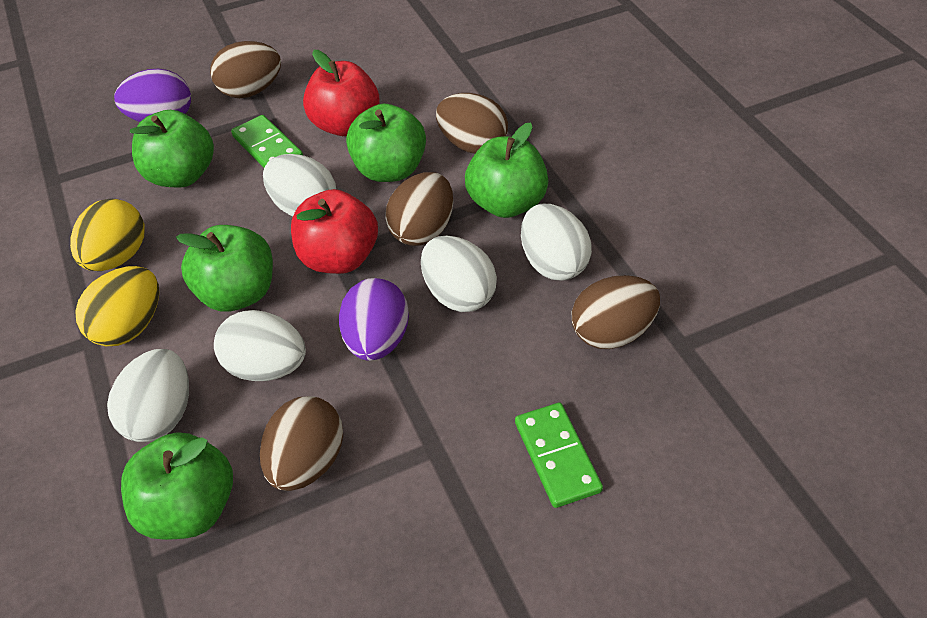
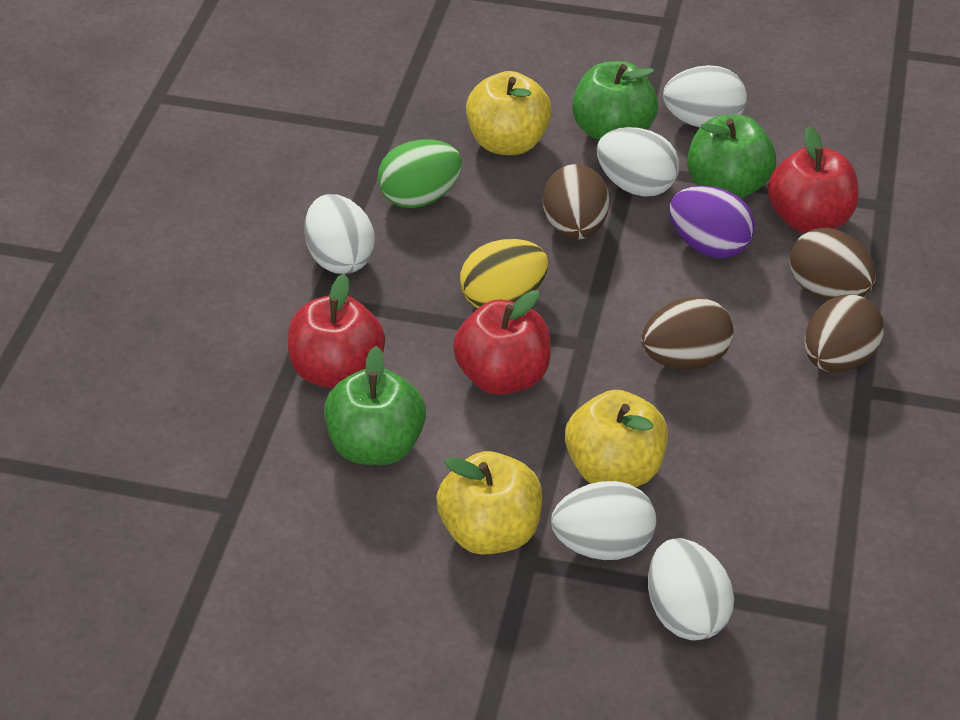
brown egg: 5 -> 4
green apple: 5 -> 3
green domino: 2 -> 0
green egg: 0 -> 1
purple egg: 2 -> 1
red apple: 2 -> 3
yellow apple: 0 -> 3
yellow egg: 2 -> 1

